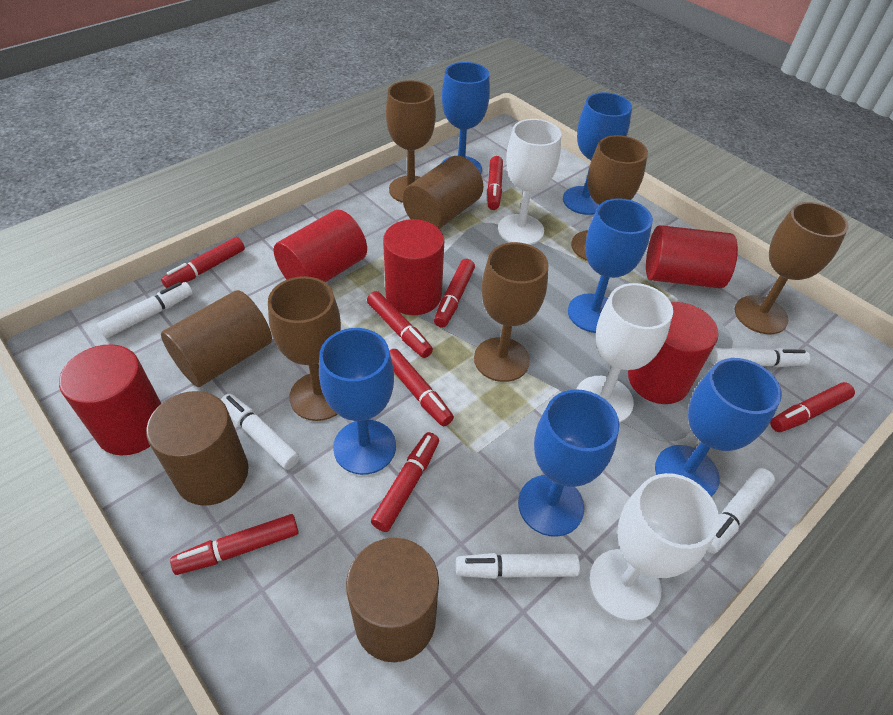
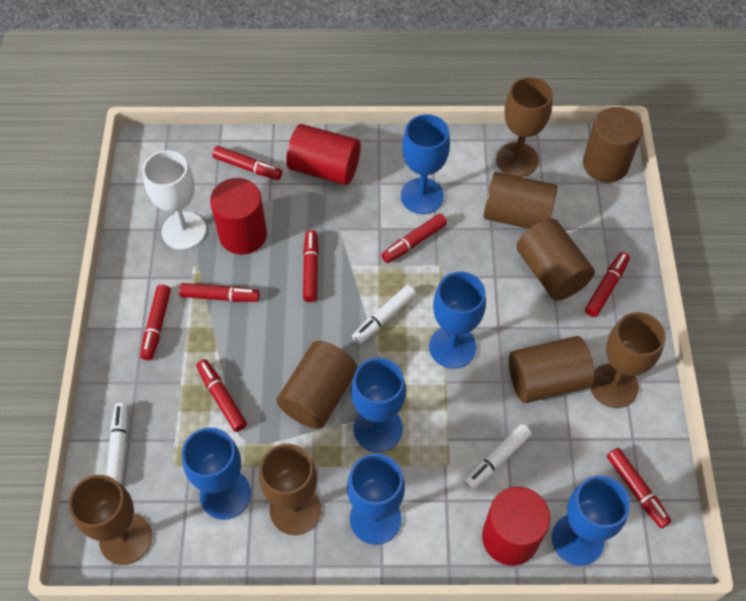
brown cylinder: 4 -> 5
brown goblet: 5 -> 4
red cylinder: 5 -> 3
white goblet: 3 -> 1
white marker: 5 -> 3

